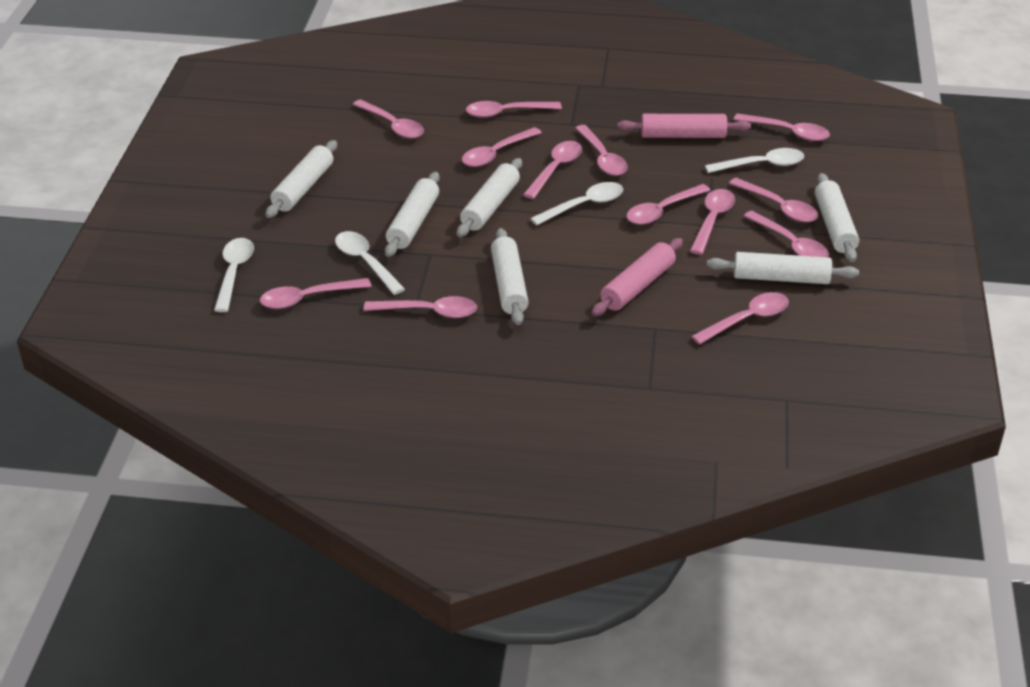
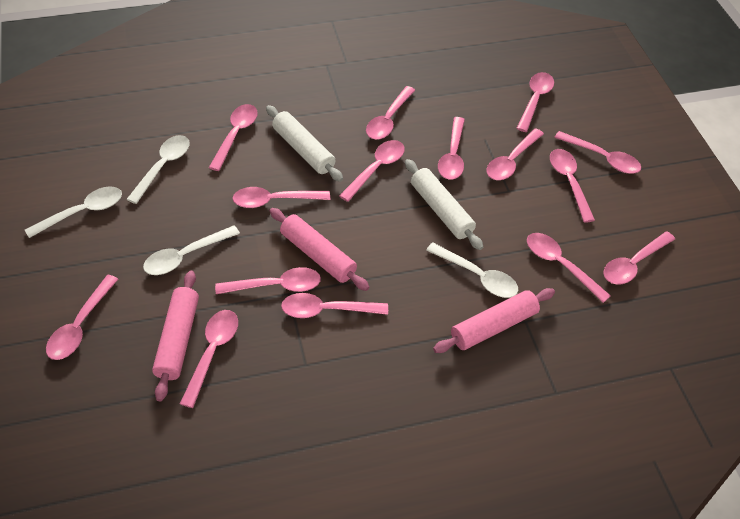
pink rolling pin: 2 -> 3
pink spoon: 13 -> 15
white rolling pin: 6 -> 2

